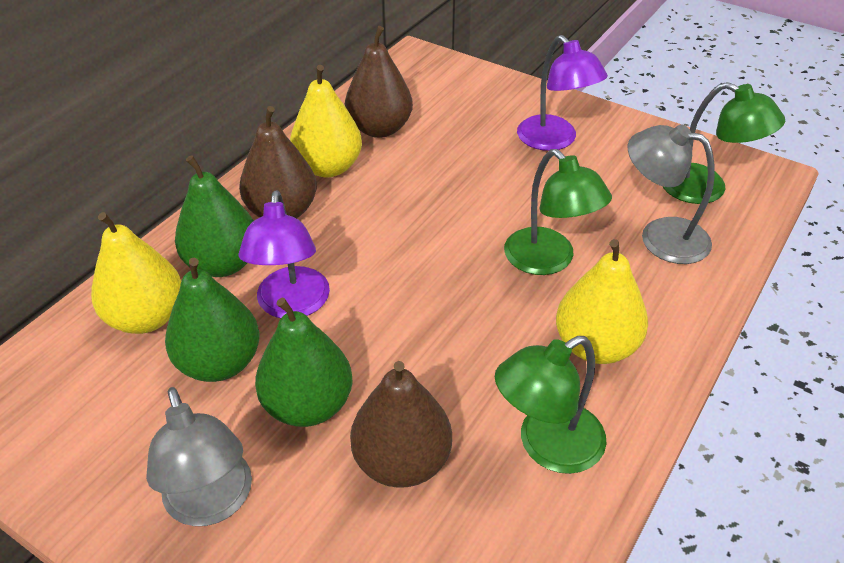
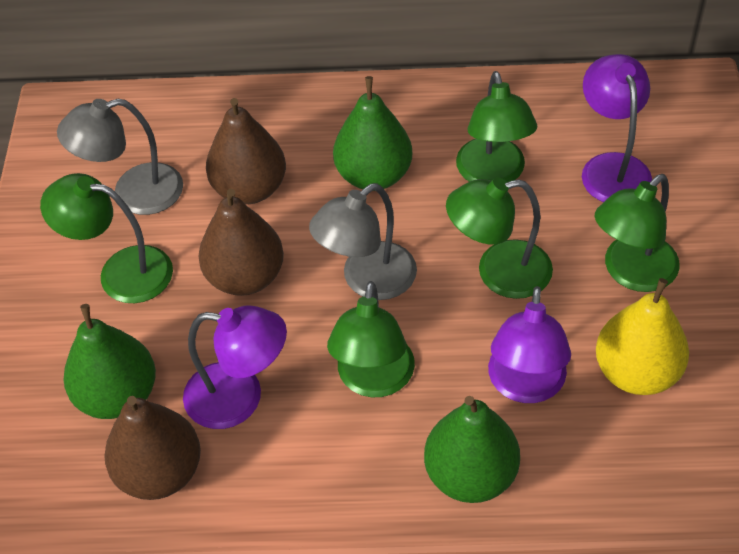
green lamp: 3 -> 5
purple lamp: 2 -> 3
yellow pear: 3 -> 1

